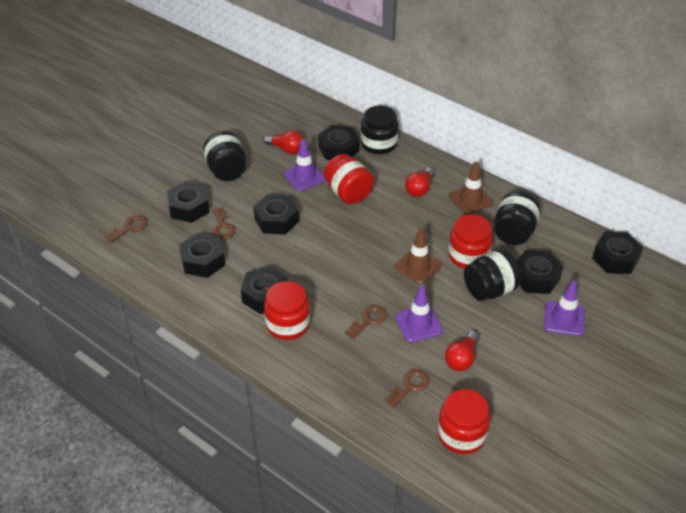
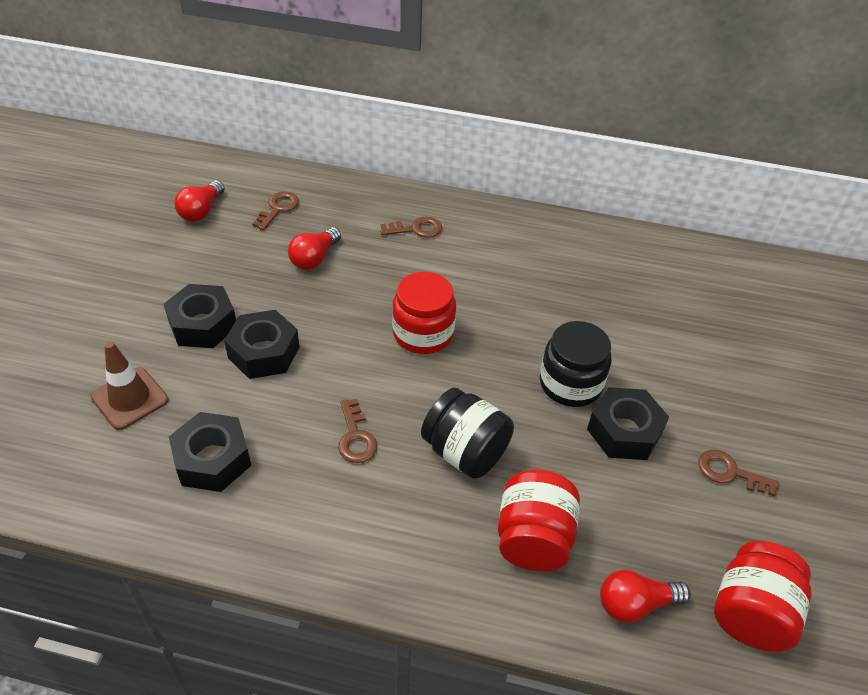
black jar: 4 -> 2
black nut: 7 -> 4
brown traffic cone: 2 -> 1
purple traffic cone: 3 -> 0
red jar: 4 -> 3

